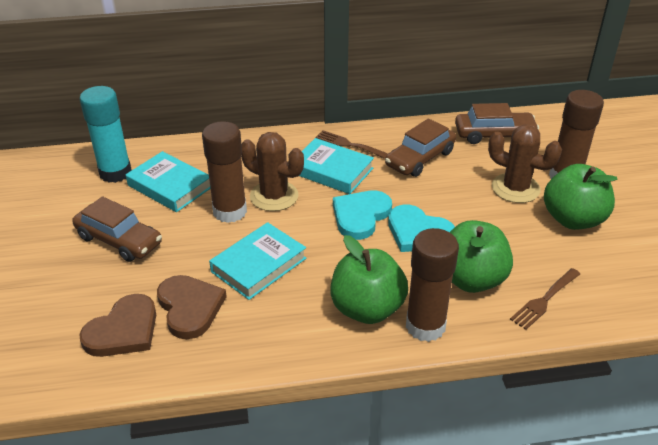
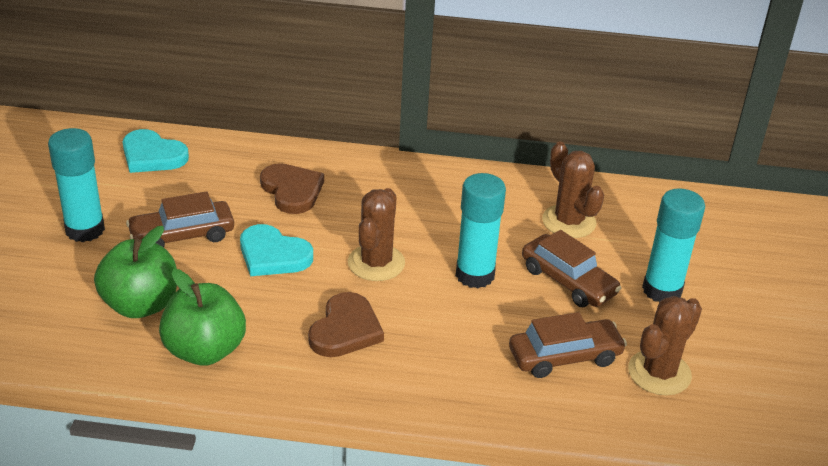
brown cactus: 2 -> 3
brown fork: 2 -> 0
brown glue stick: 3 -> 0
green apple: 3 -> 2
turquoise book: 3 -> 0
turquoise glue stick: 1 -> 3

